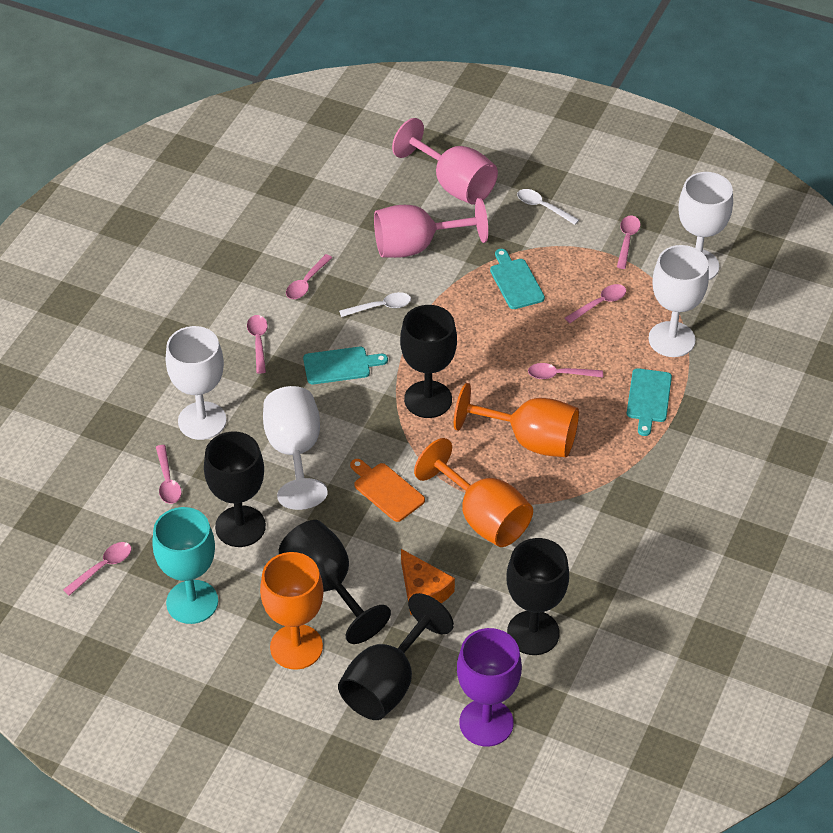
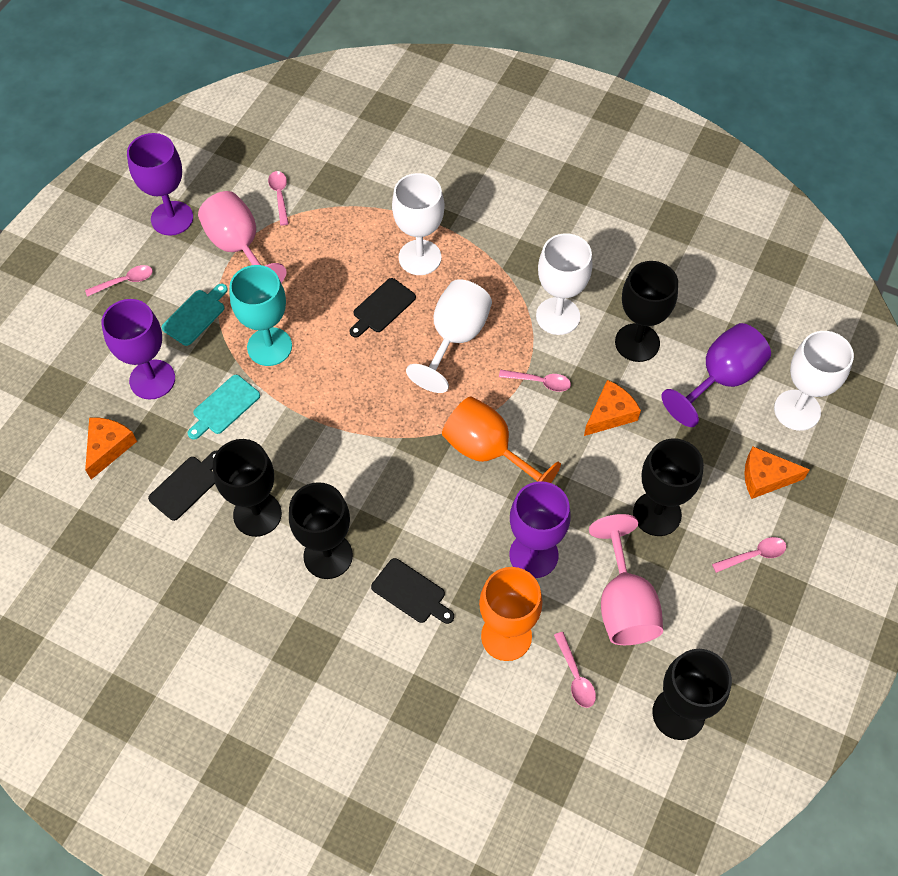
black cutting board: 0 -> 3
orange cheese: 1 -> 3
orange cutting board: 1 -> 0
orange goblet: 3 -> 2
pink spoon: 7 -> 5
purple goblet: 1 -> 4
turquoise cutting board: 3 -> 2
white spoon: 2 -> 0

